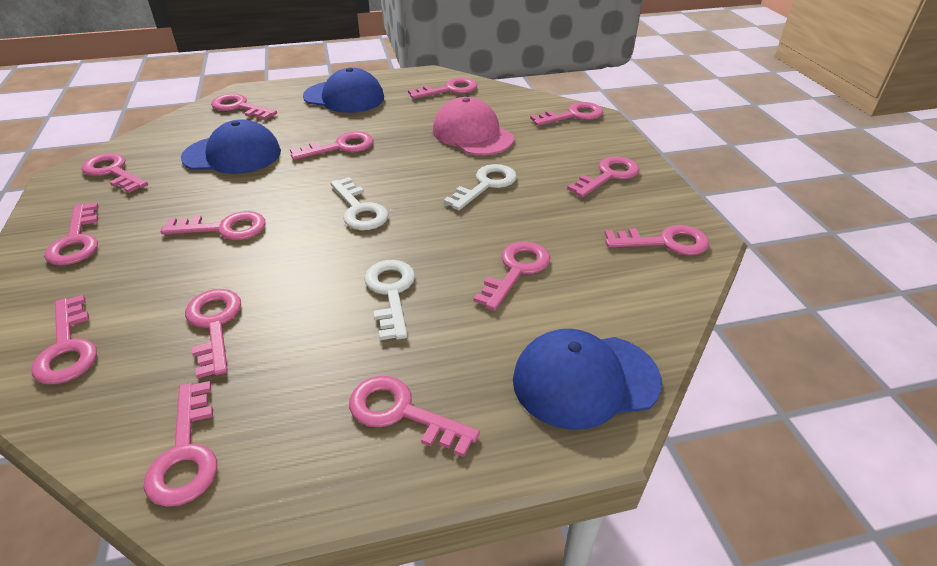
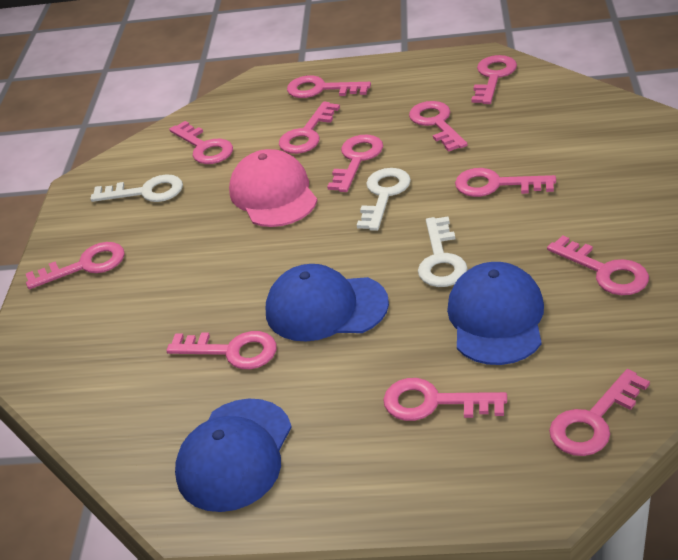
pink key: 14 -> 12

